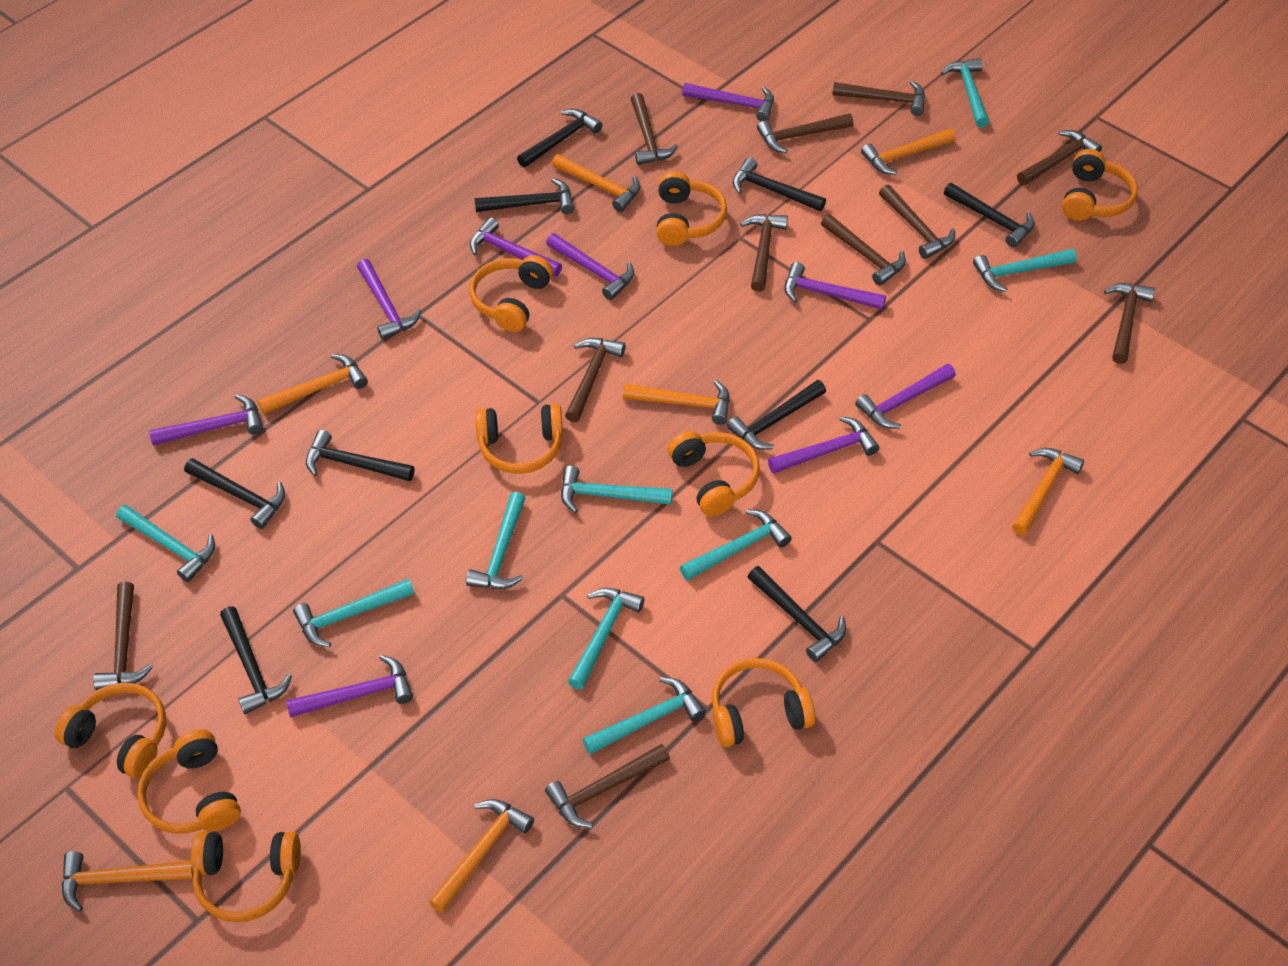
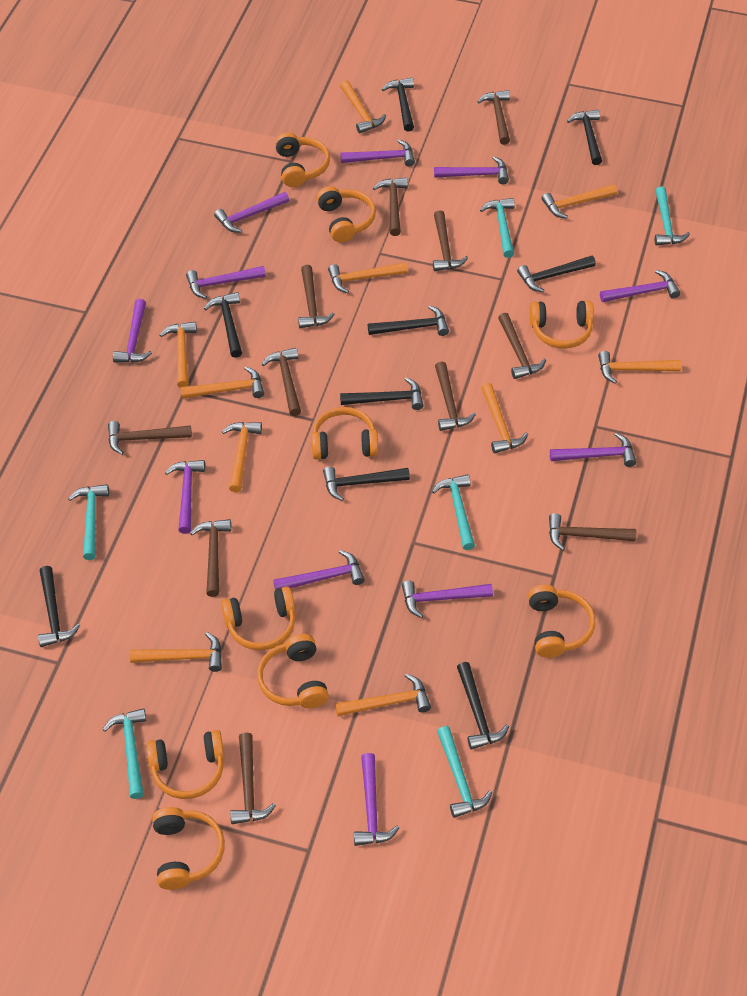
orange hammer: 7 -> 10
purple hammer: 9 -> 11
turquoise hammer: 9 -> 6

